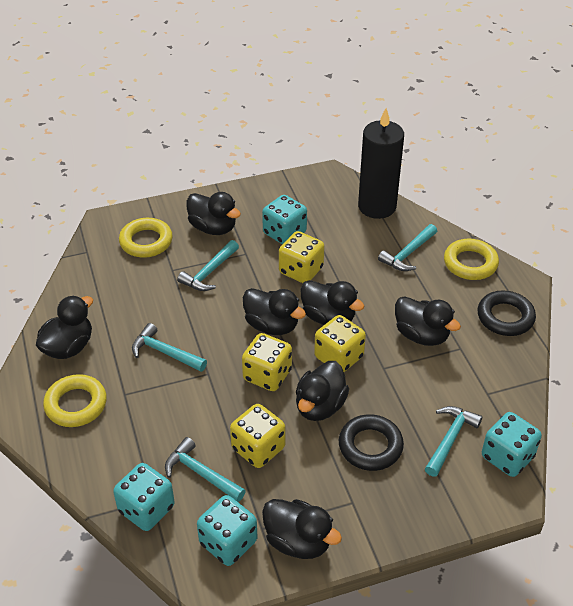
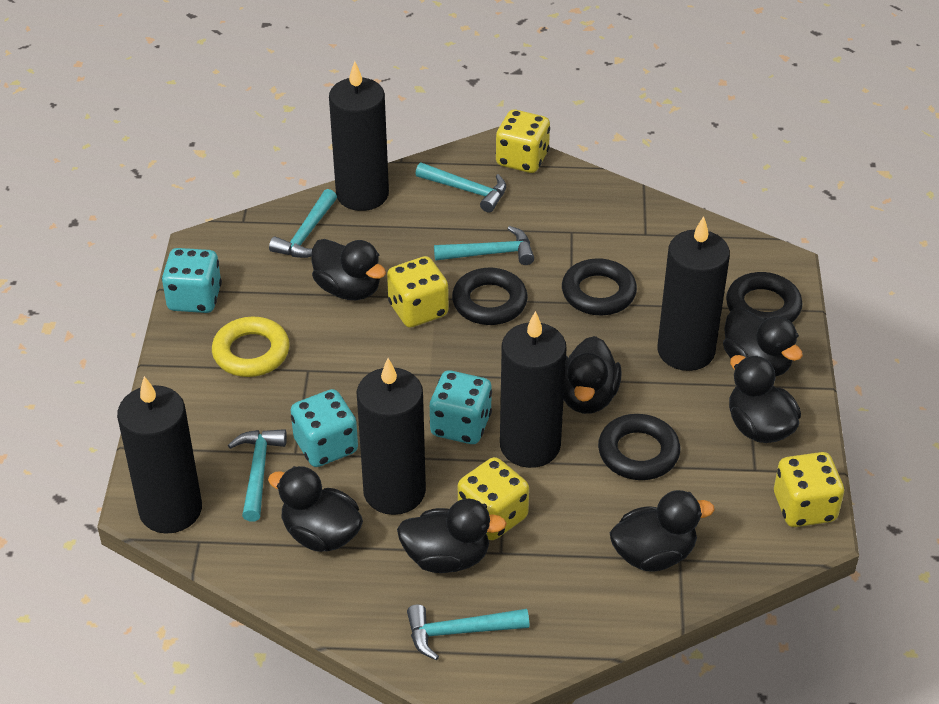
black candle: 1 -> 5
black ring: 2 -> 4
turquoise dice: 4 -> 3
yellow ring: 3 -> 1

